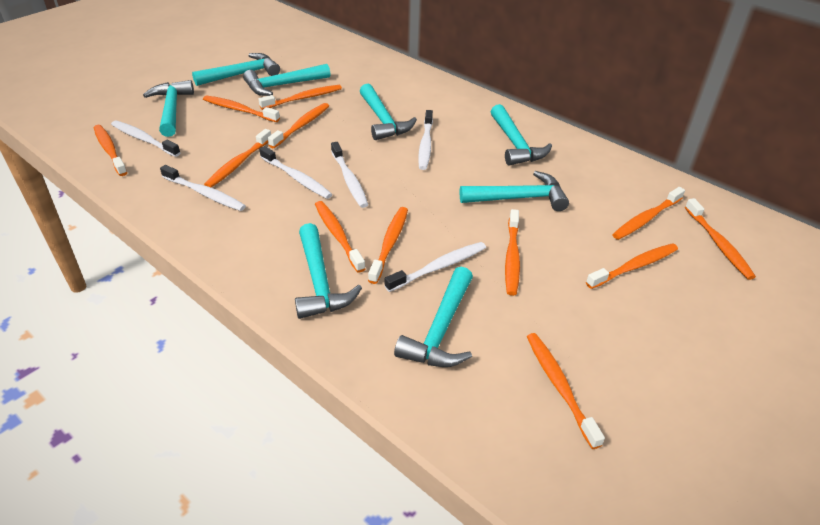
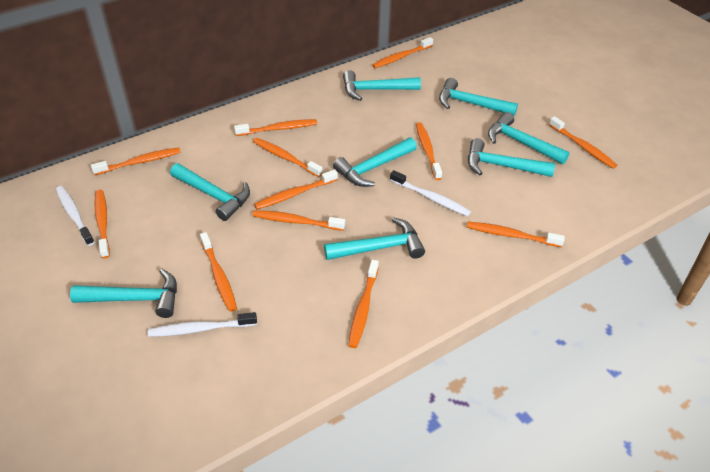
white toothbrush: 6 -> 3

